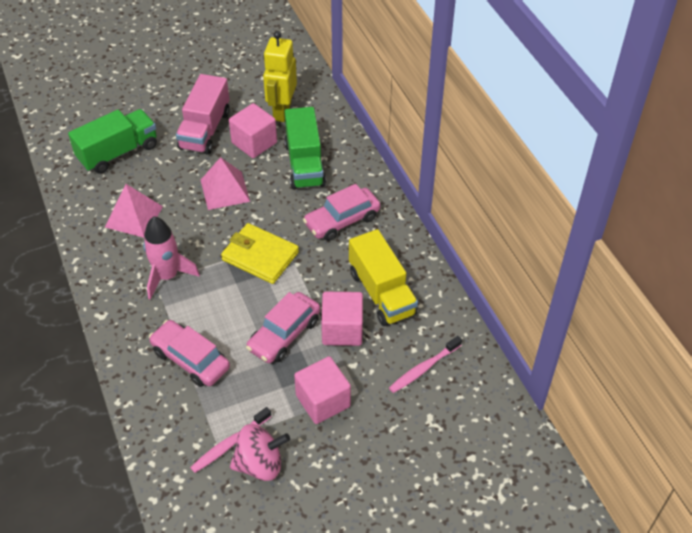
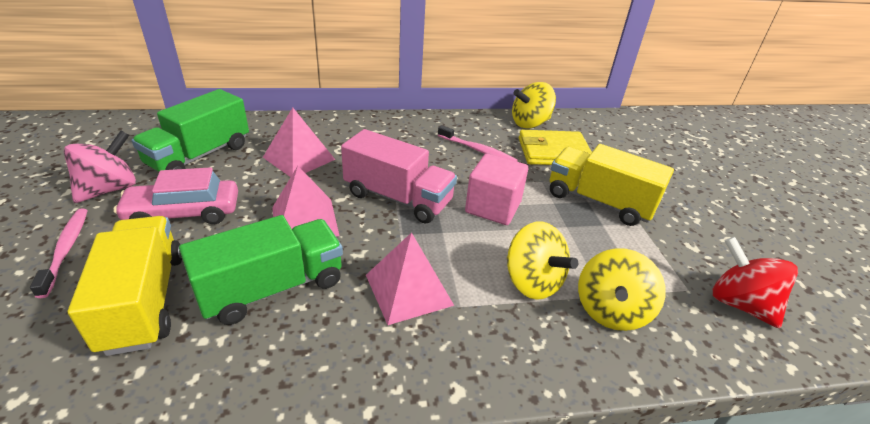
pink car: 3 -> 1
pink cube: 3 -> 1
pink pyramid: 2 -> 3
pink rocket: 1 -> 0
red spinning top: 0 -> 1
yellow robot: 1 -> 0
yellow spinning top: 0 -> 3
yellow truck: 1 -> 2

